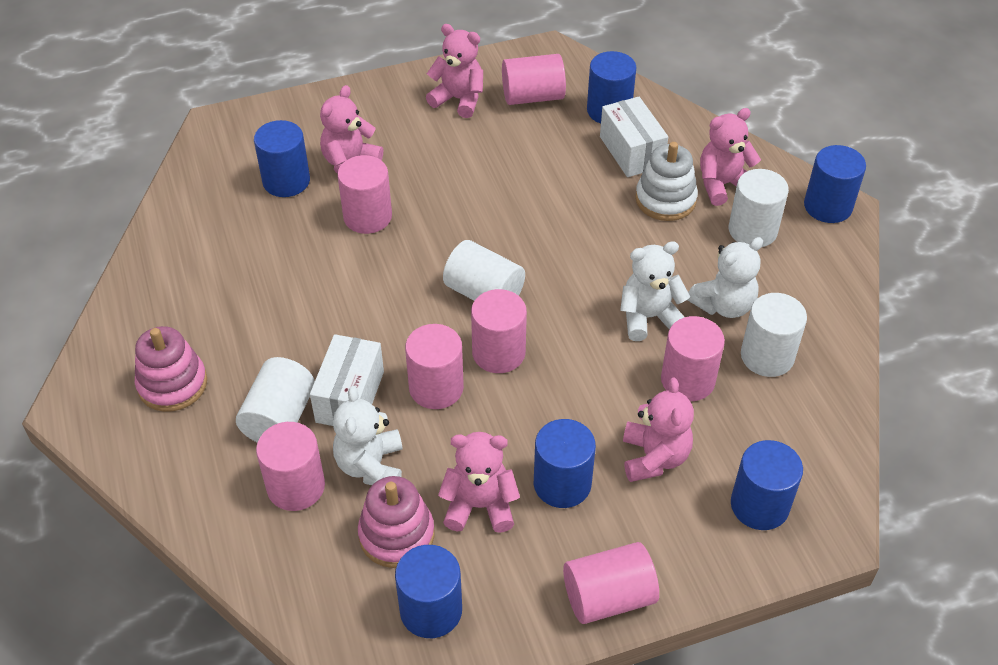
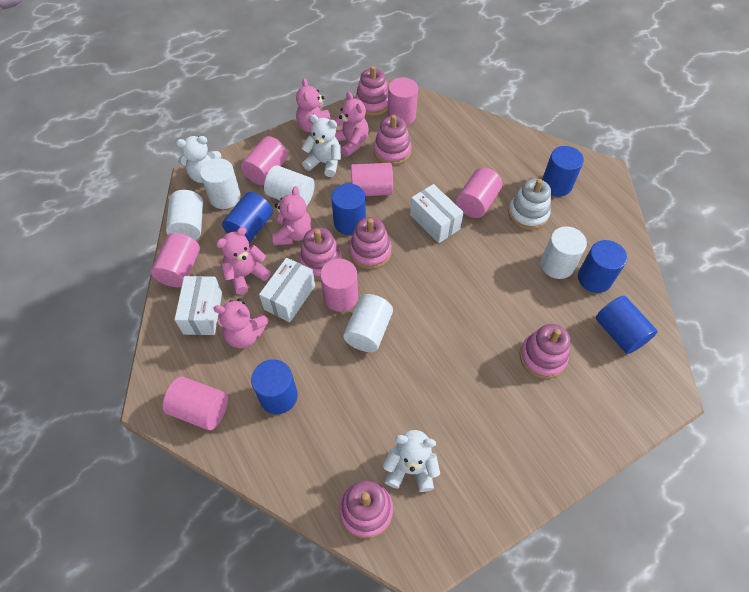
pink stacking toy: 2 -> 6
white box: 2 -> 3
white cylinder: 4 -> 5

